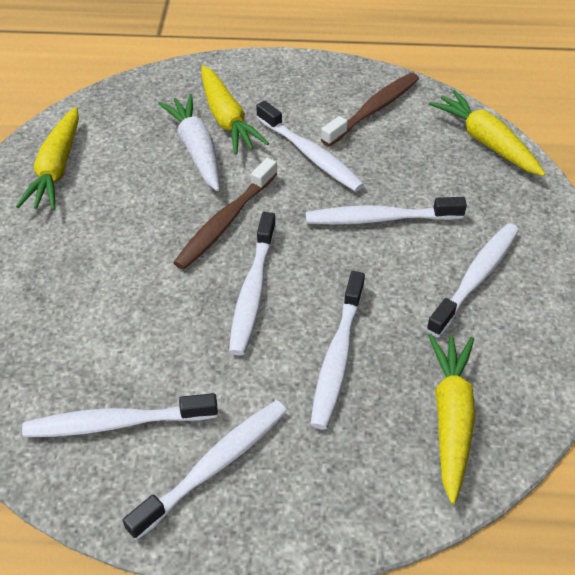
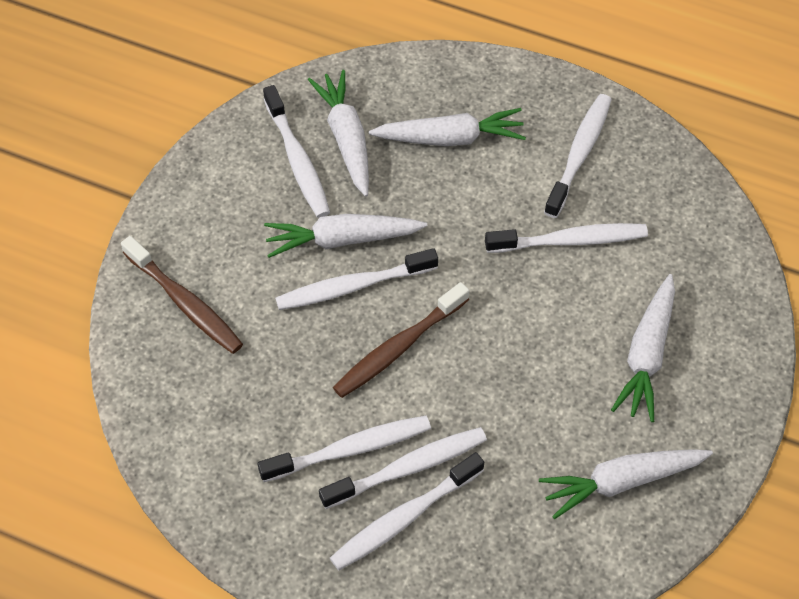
white carrot: 1 -> 5
yellow carrot: 4 -> 0

